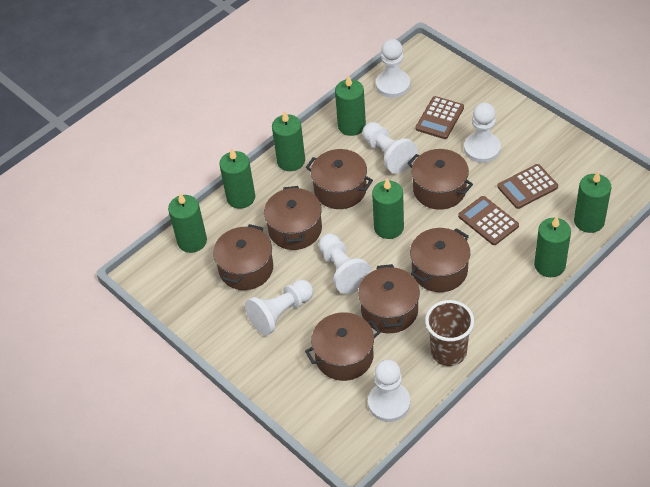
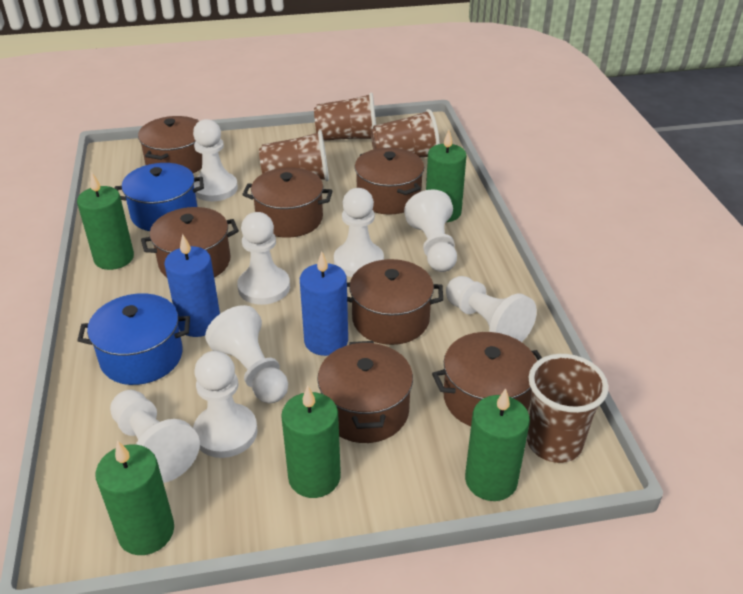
blue candle: 0 -> 2
blue pot: 0 -> 2
brown calculator: 3 -> 0
brown cup: 1 -> 4
green candle: 7 -> 5
white pawn: 6 -> 8

